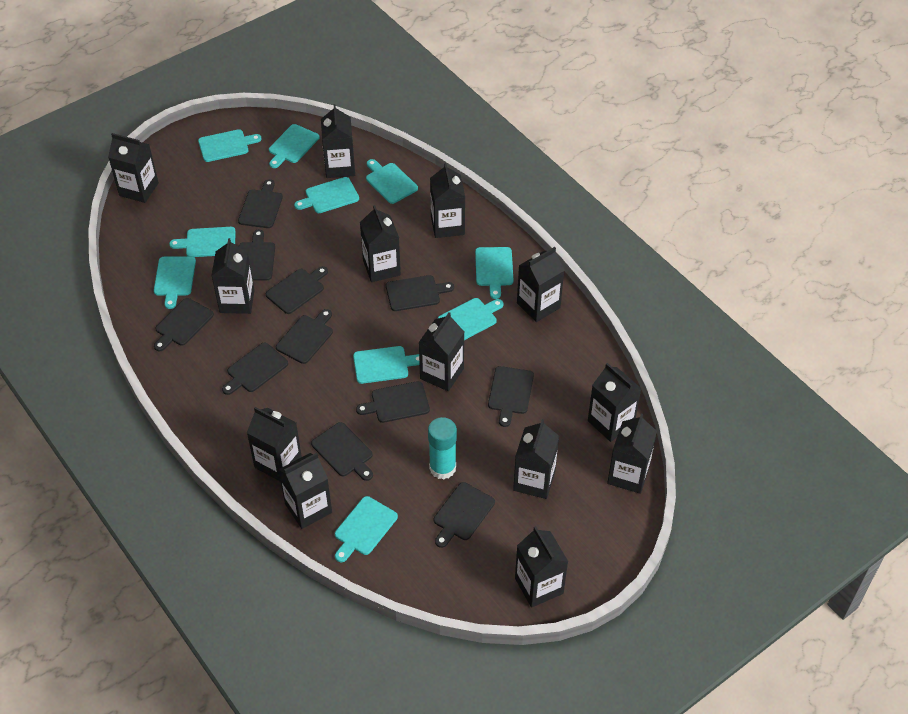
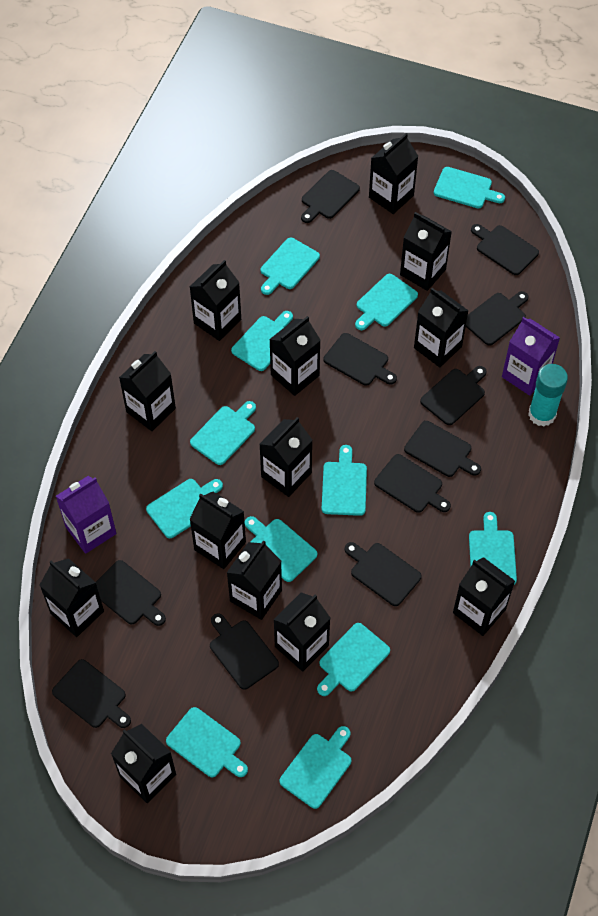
purple carton: 0 -> 2
turquoise cutting board: 10 -> 12

